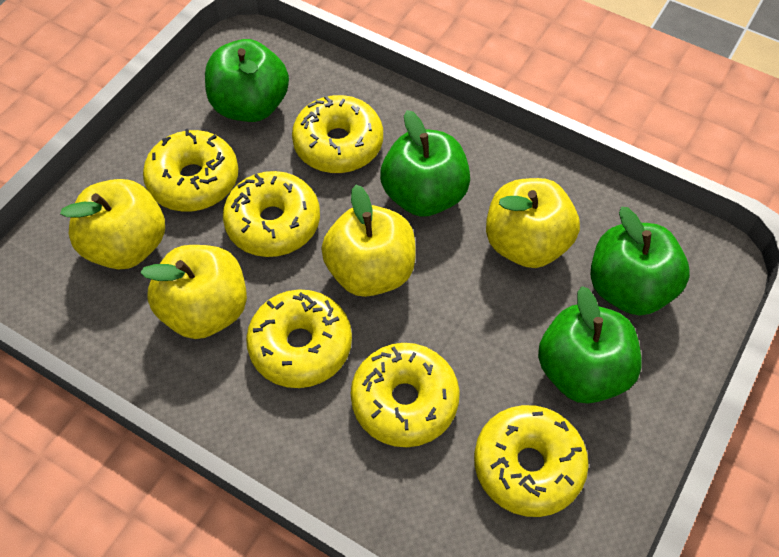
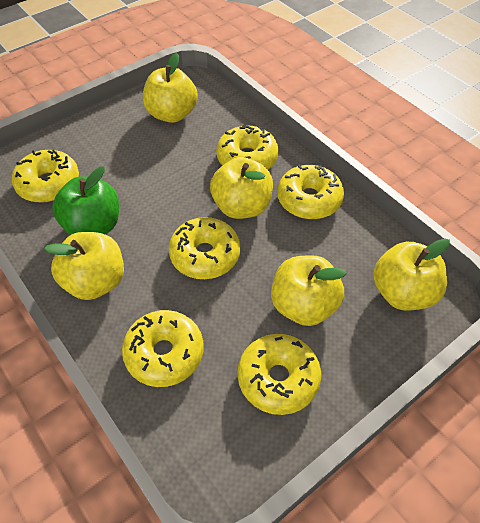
green apple: 4 -> 1
yellow apple: 4 -> 5

